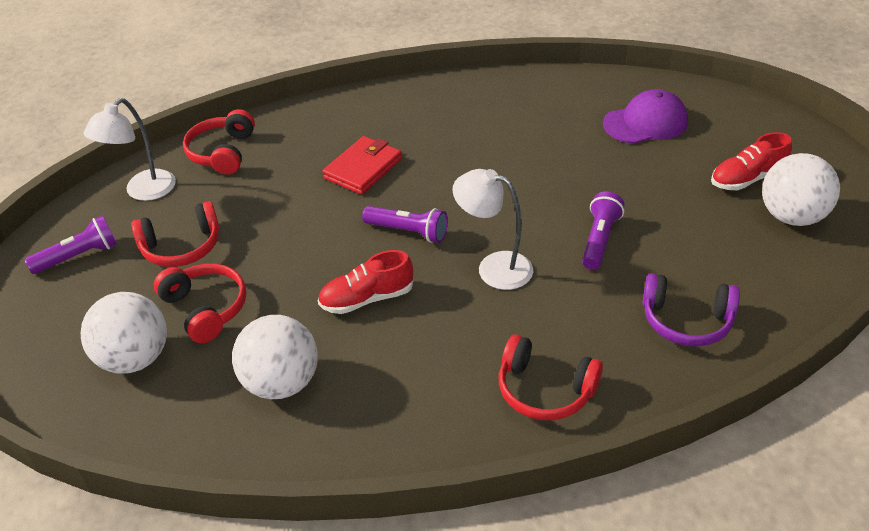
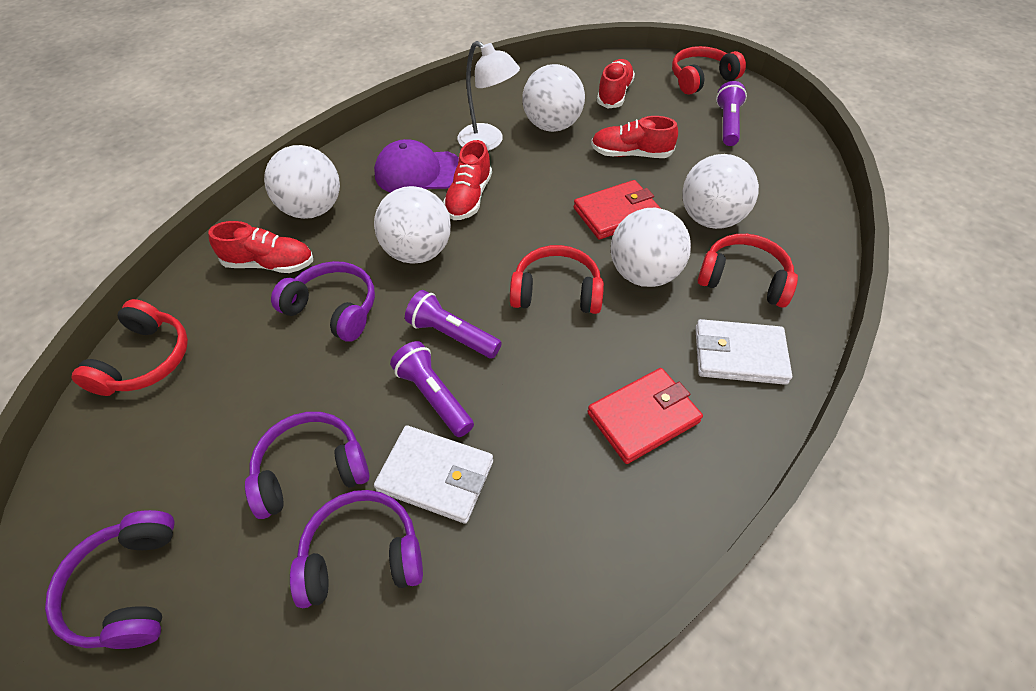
purple headphones: 1 -> 4
red shoe: 2 -> 4
red wallet: 1 -> 2
white ball: 3 -> 5
white lamp: 2 -> 1
white wallet: 0 -> 2

